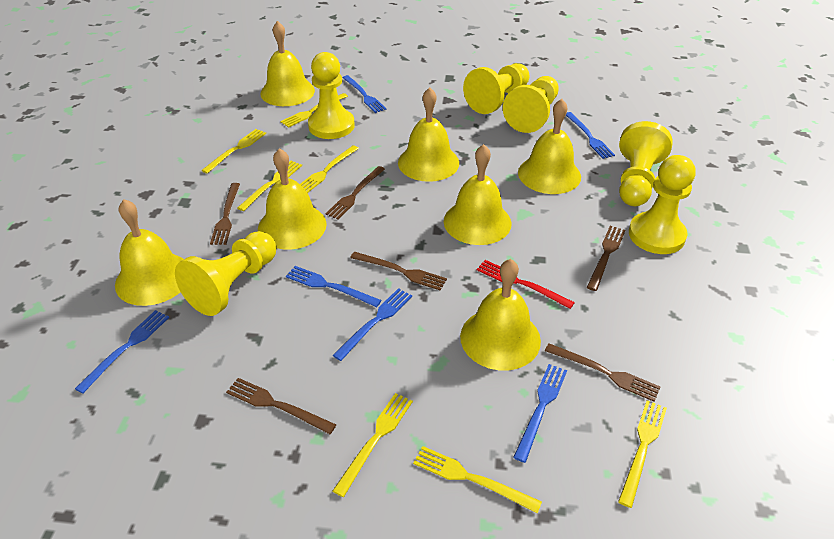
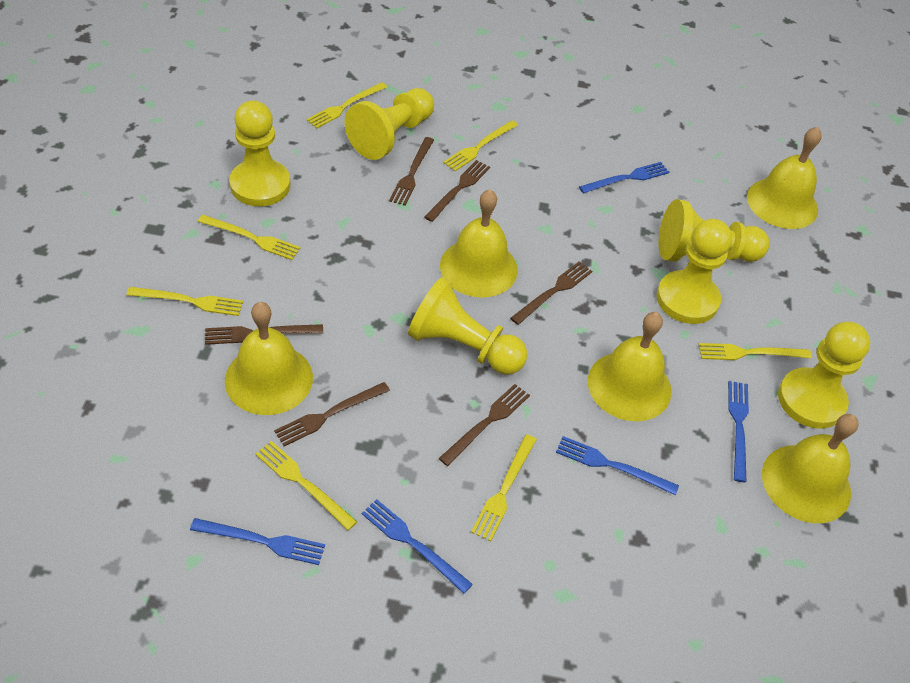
blue fork: 6 -> 5
red fork: 1 -> 0
yellow bell: 7 -> 5

